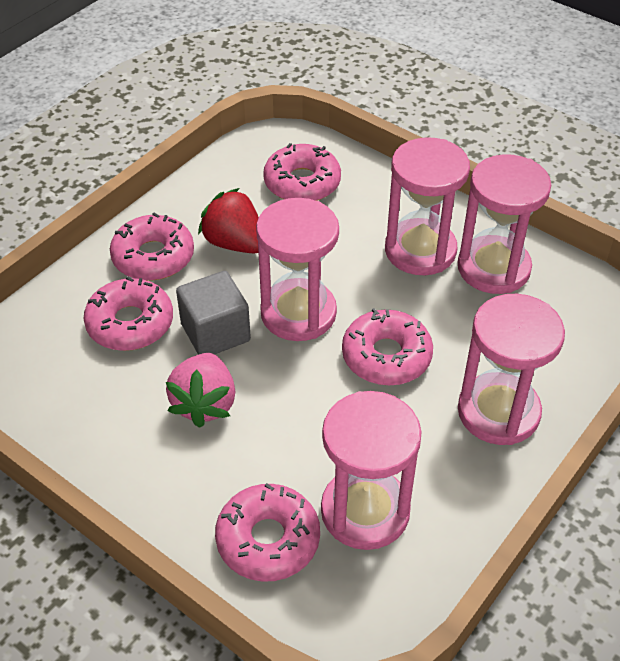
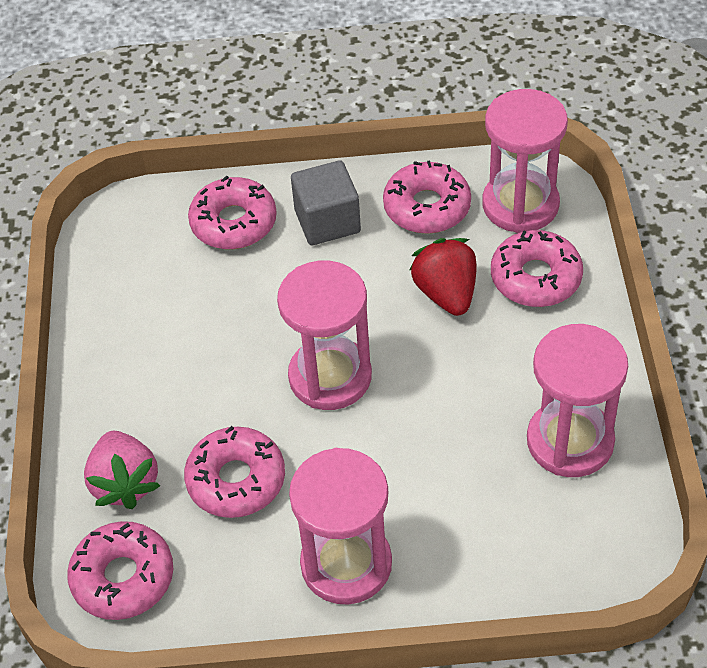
pink hourglass: 5 -> 4

